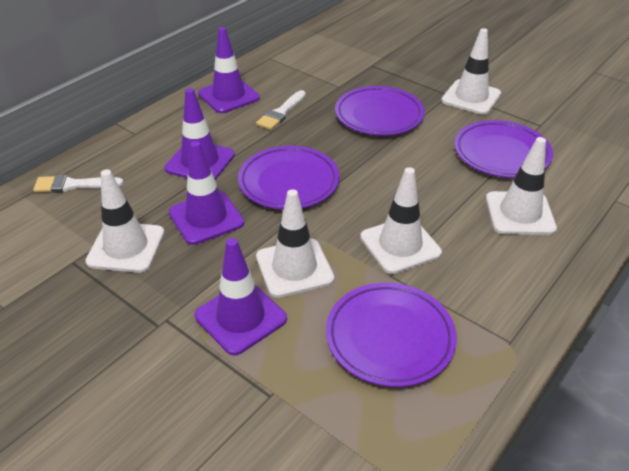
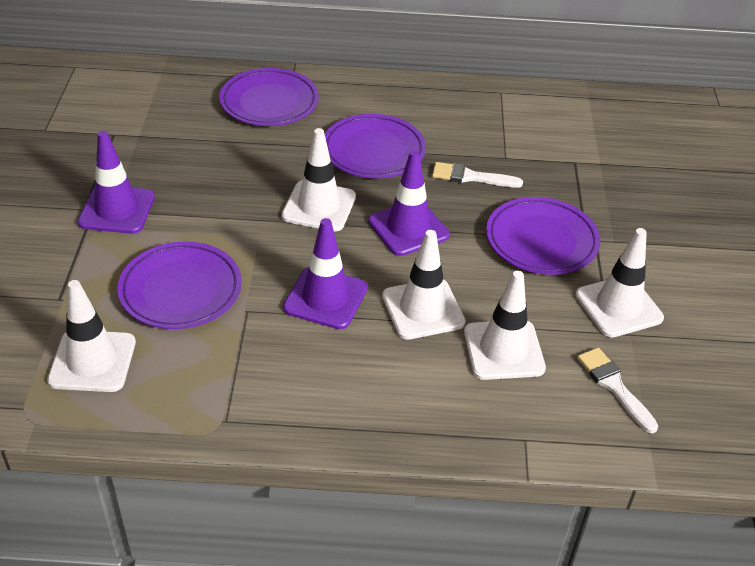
purple traffic cone: 4 -> 3

